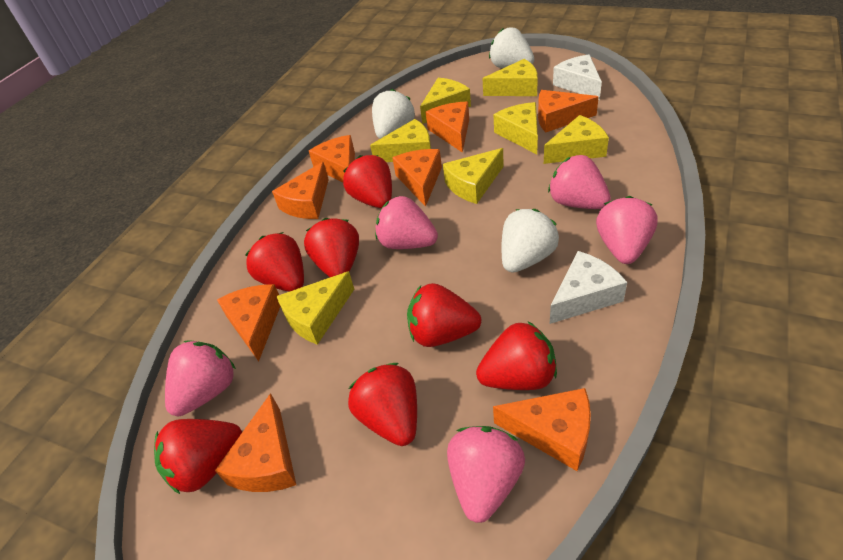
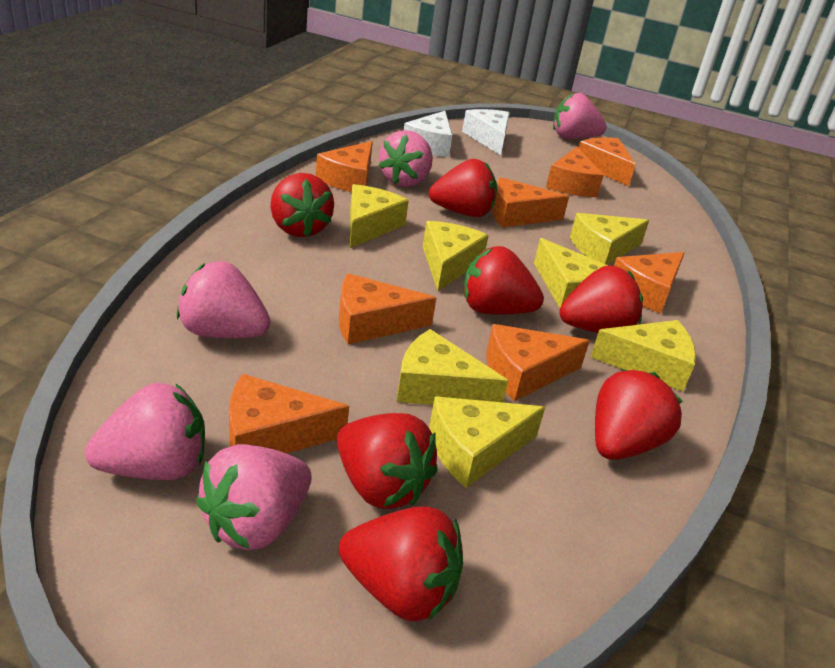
white strawberry: 3 -> 0

